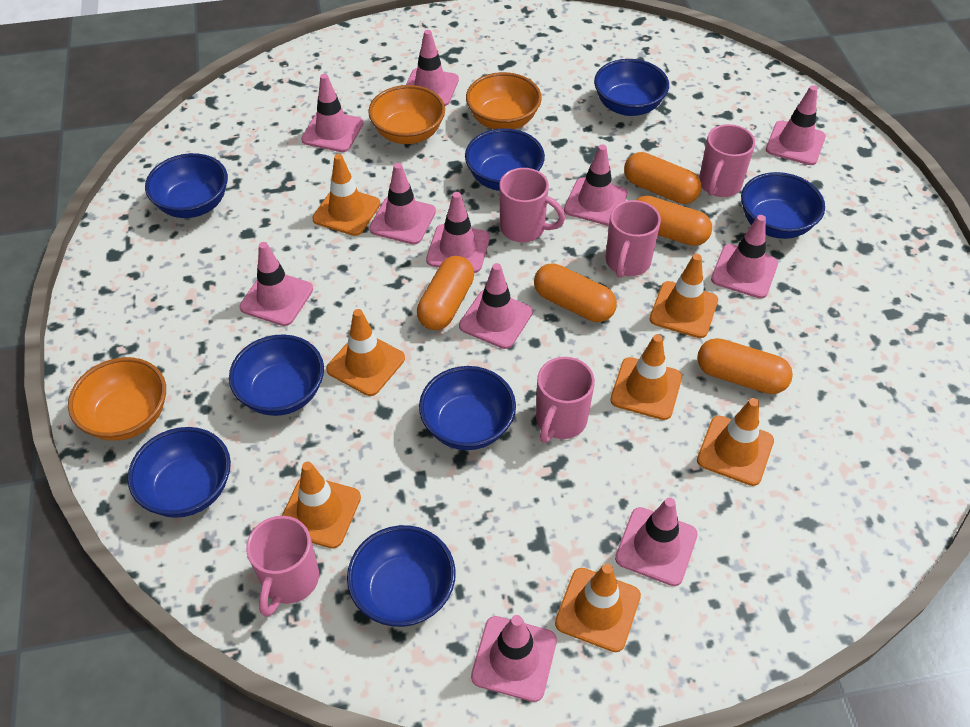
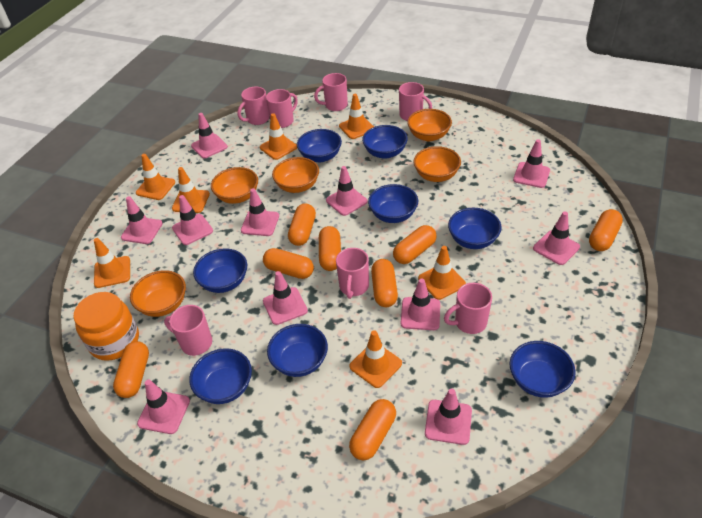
orange bowl: 3 -> 5
orange capsule: 5 -> 8
orange jar: 0 -> 1
pink mug: 5 -> 7

